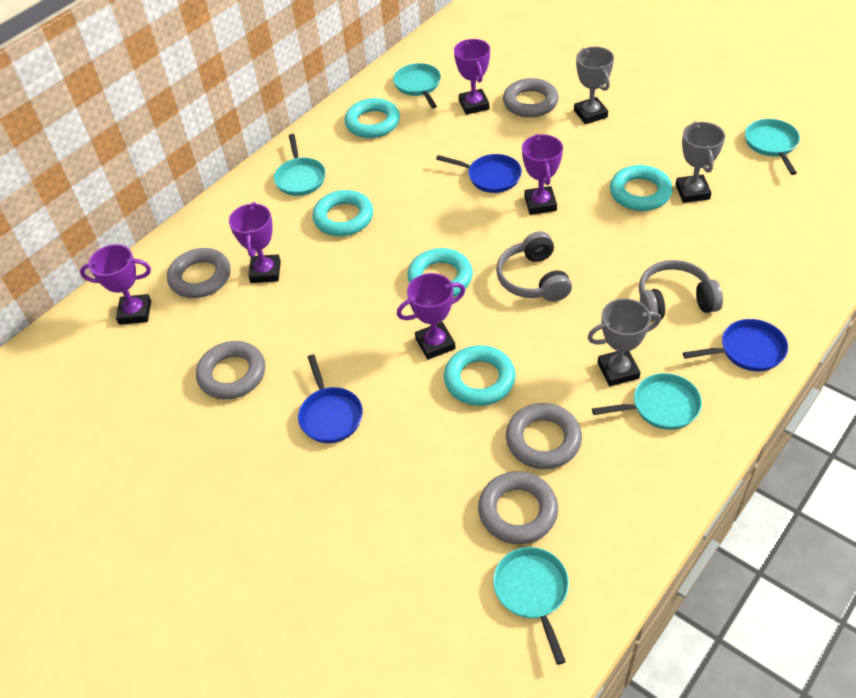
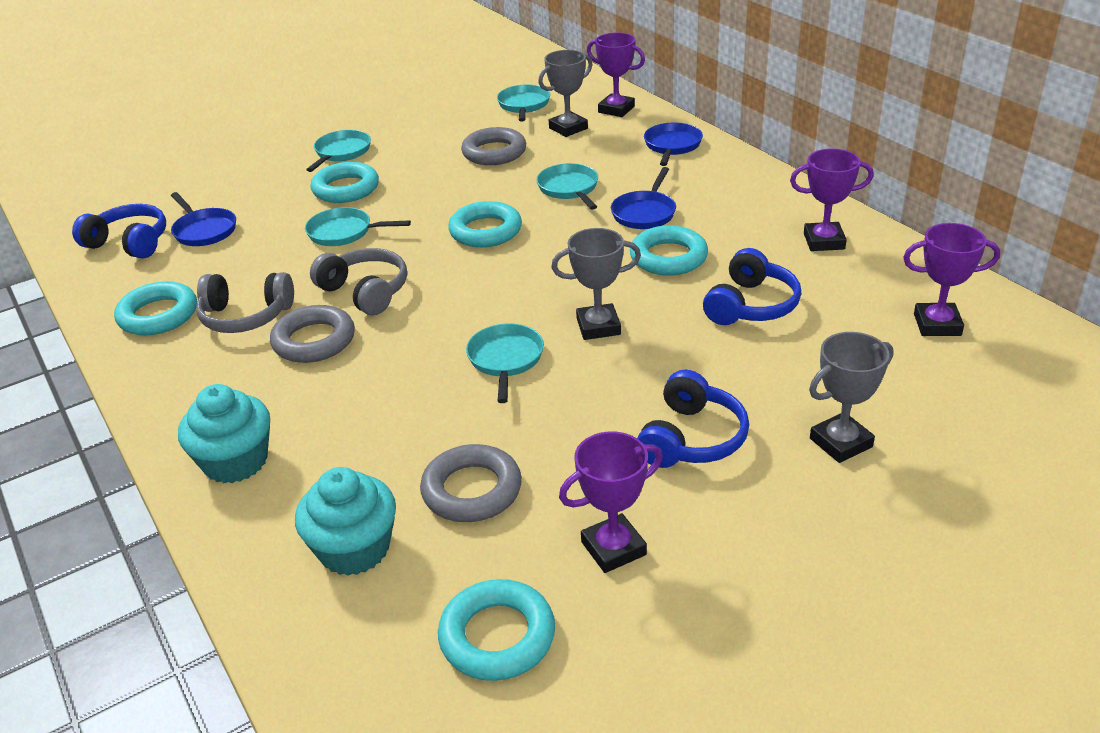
blue headphones: 0 -> 3
grey ring: 5 -> 3
purple trophy: 5 -> 4
turquoise cupcake: 0 -> 2

